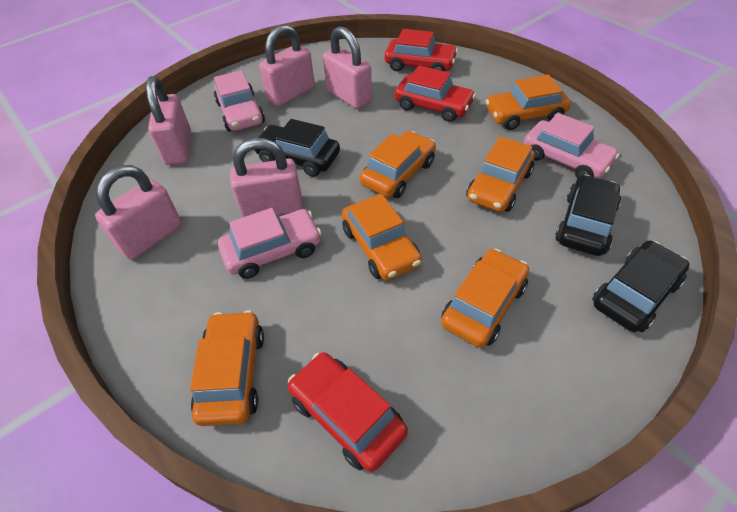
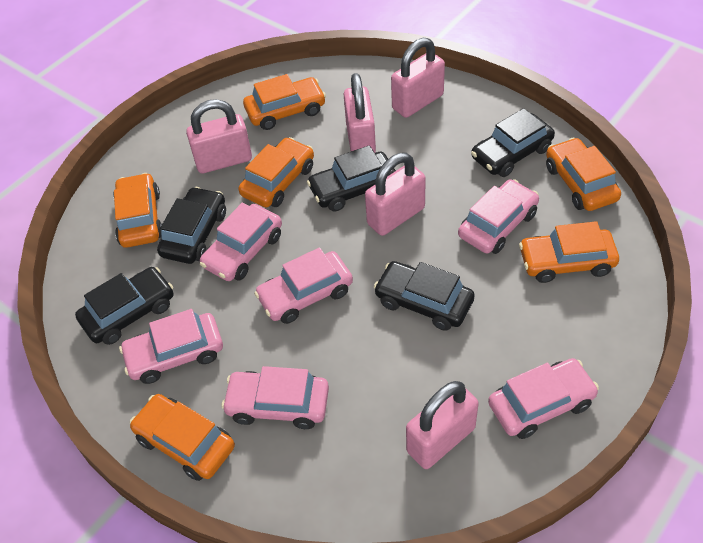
black car: 3 -> 5
pink car: 3 -> 6
red car: 3 -> 0

